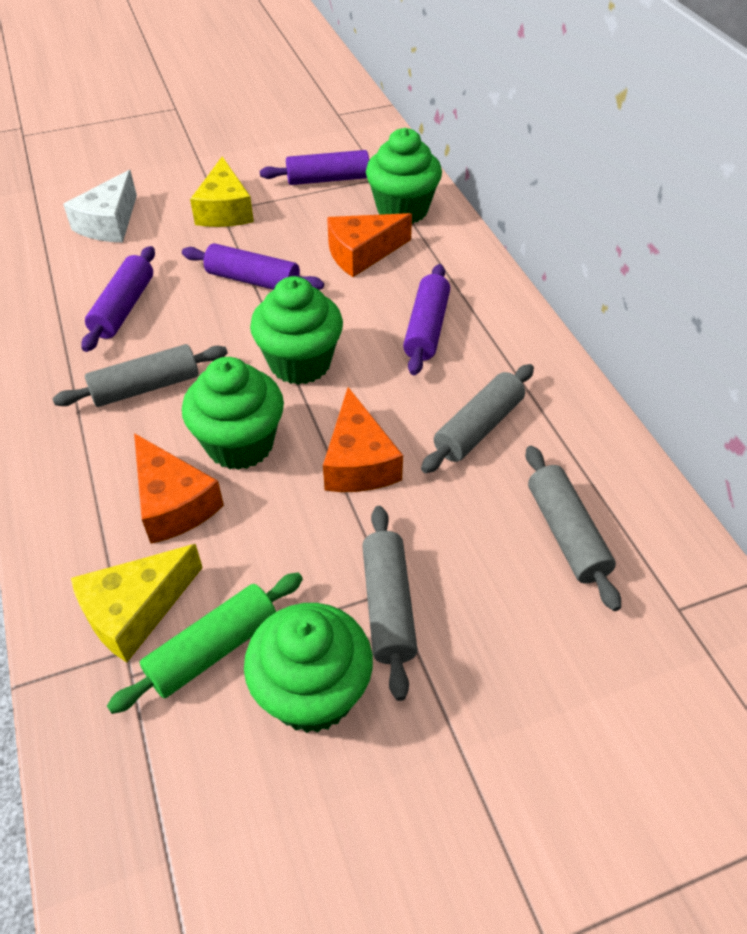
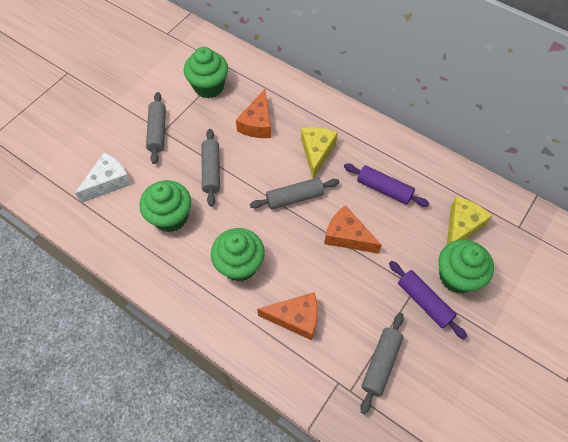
green rolling pin: 1 -> 0
purple rolling pin: 4 -> 2

